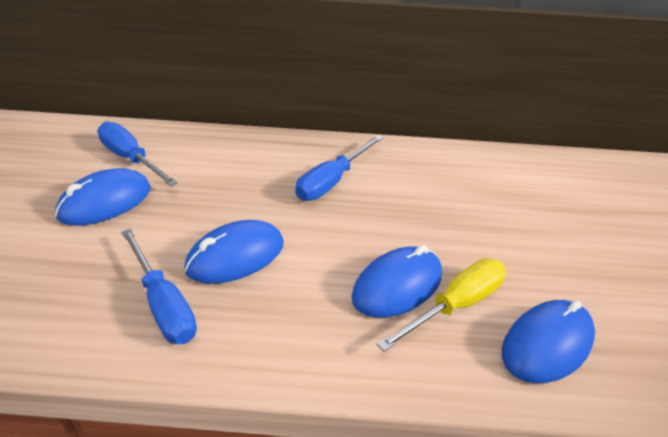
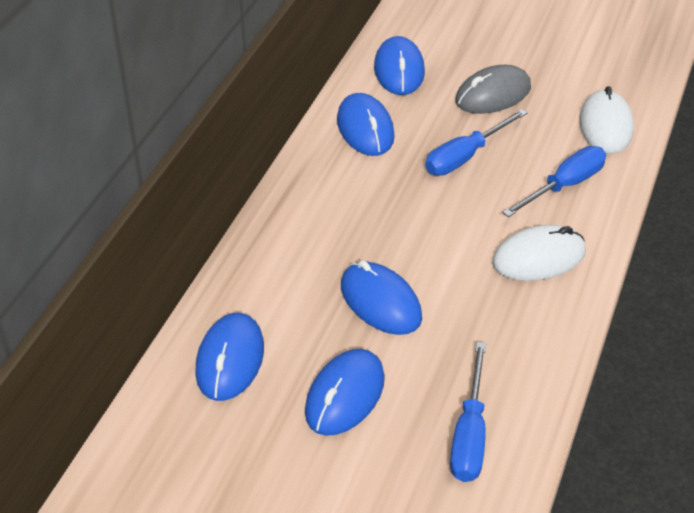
blue mouse: 4 -> 5
grey mouse: 0 -> 1
white mouse: 0 -> 2
yellow screwdriver: 1 -> 0

